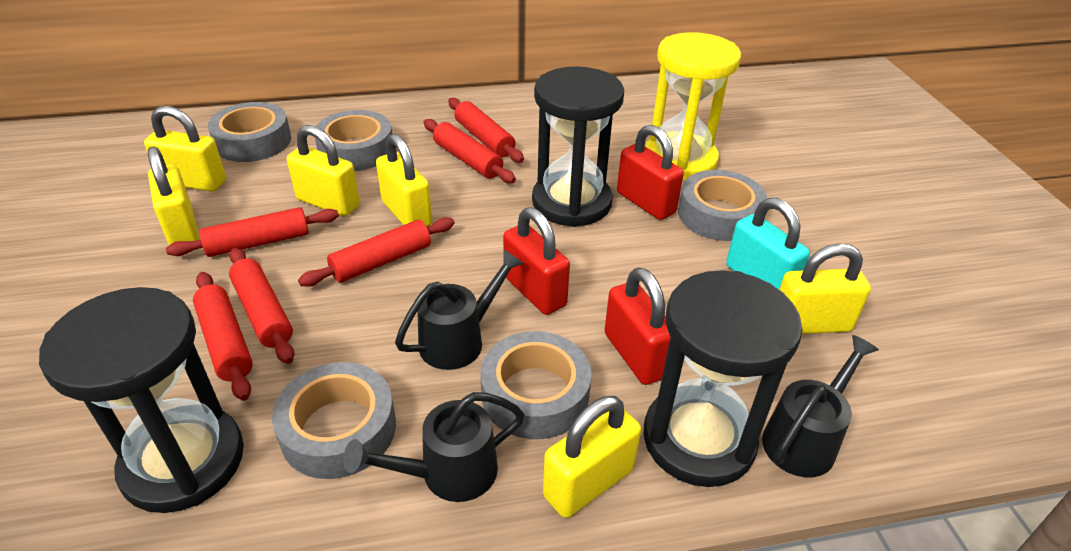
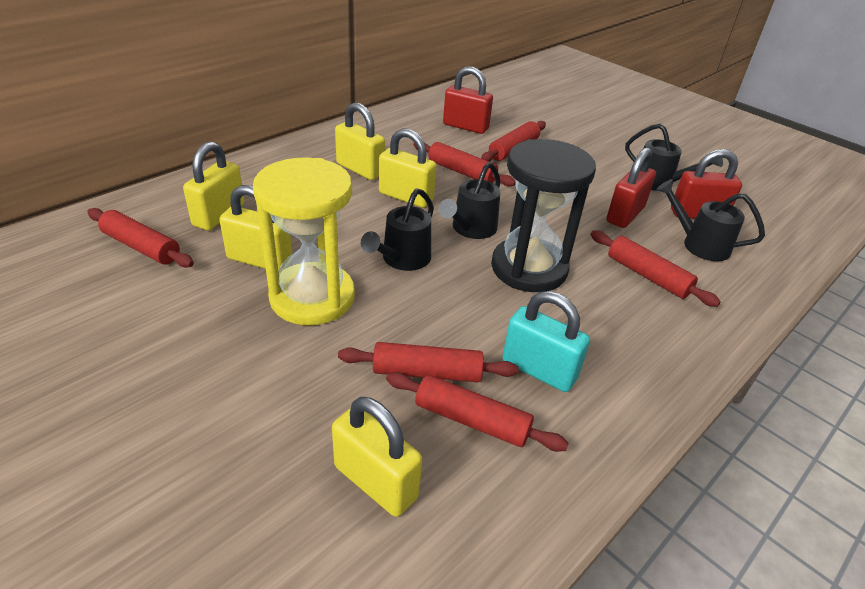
black hourglass: 3 -> 1
black watering can: 3 -> 4
grey tape: 5 -> 0
yellow padlock: 6 -> 5

